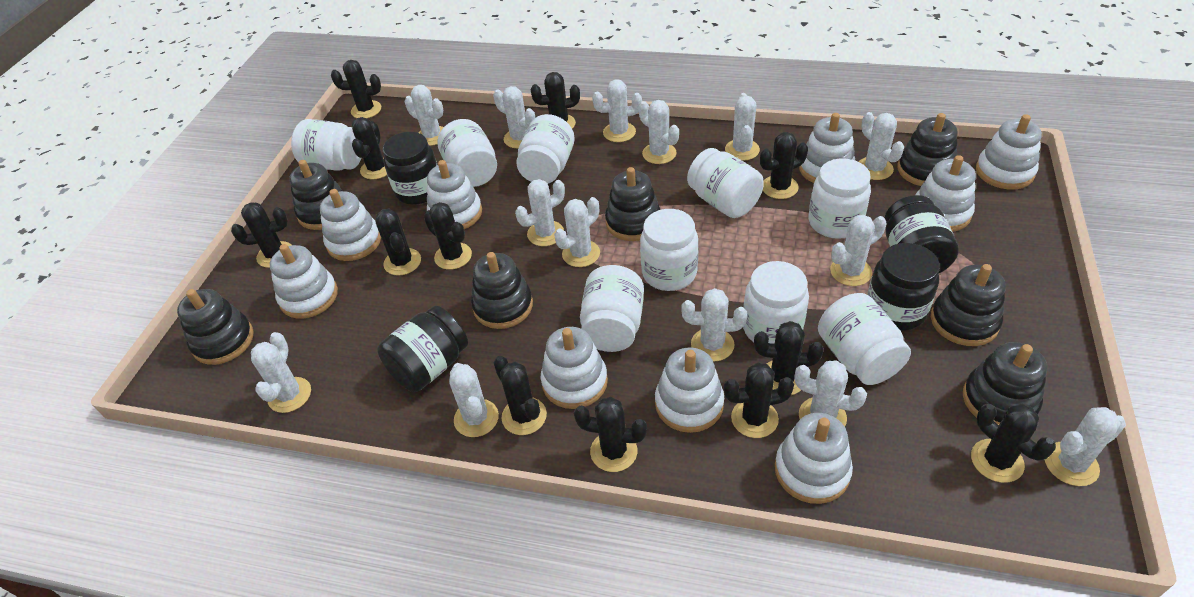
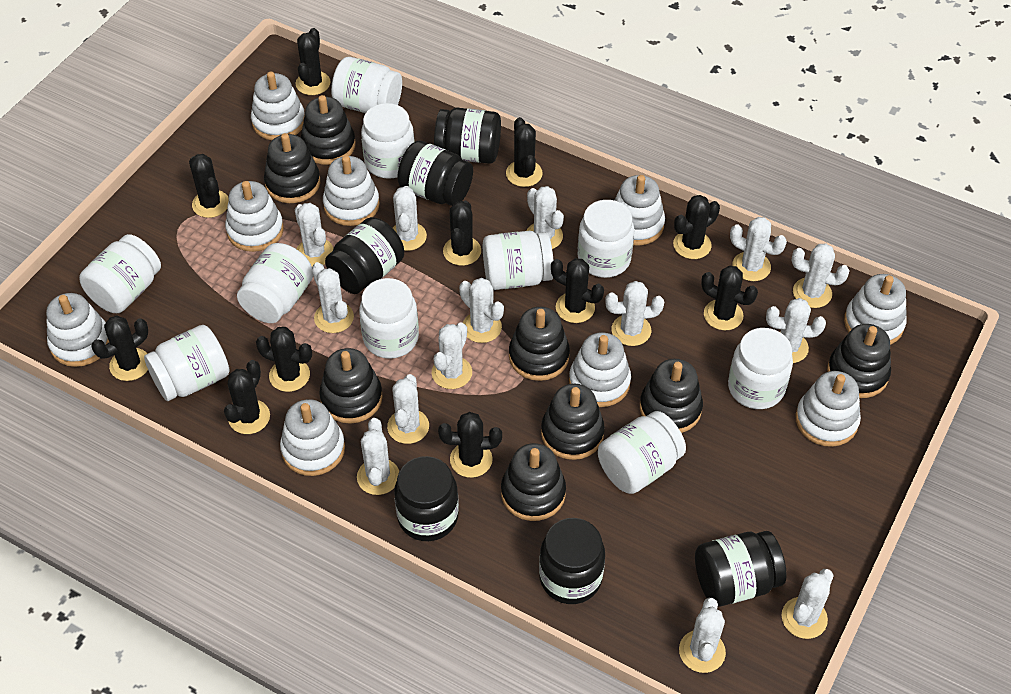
black cactus: 12 -> 11
black jar: 4 -> 6
black stacking toy: 7 -> 8
white jar: 9 -> 10

